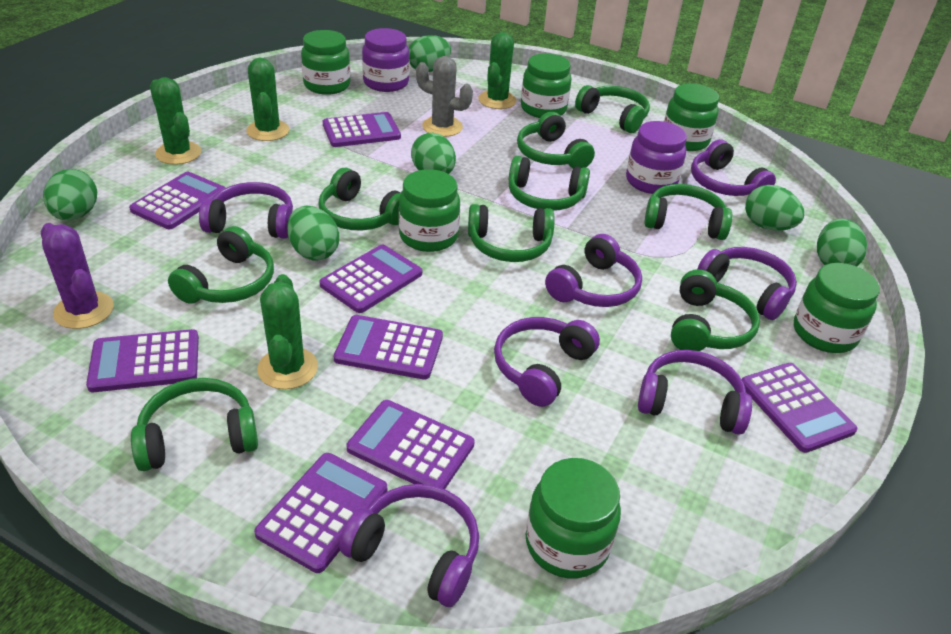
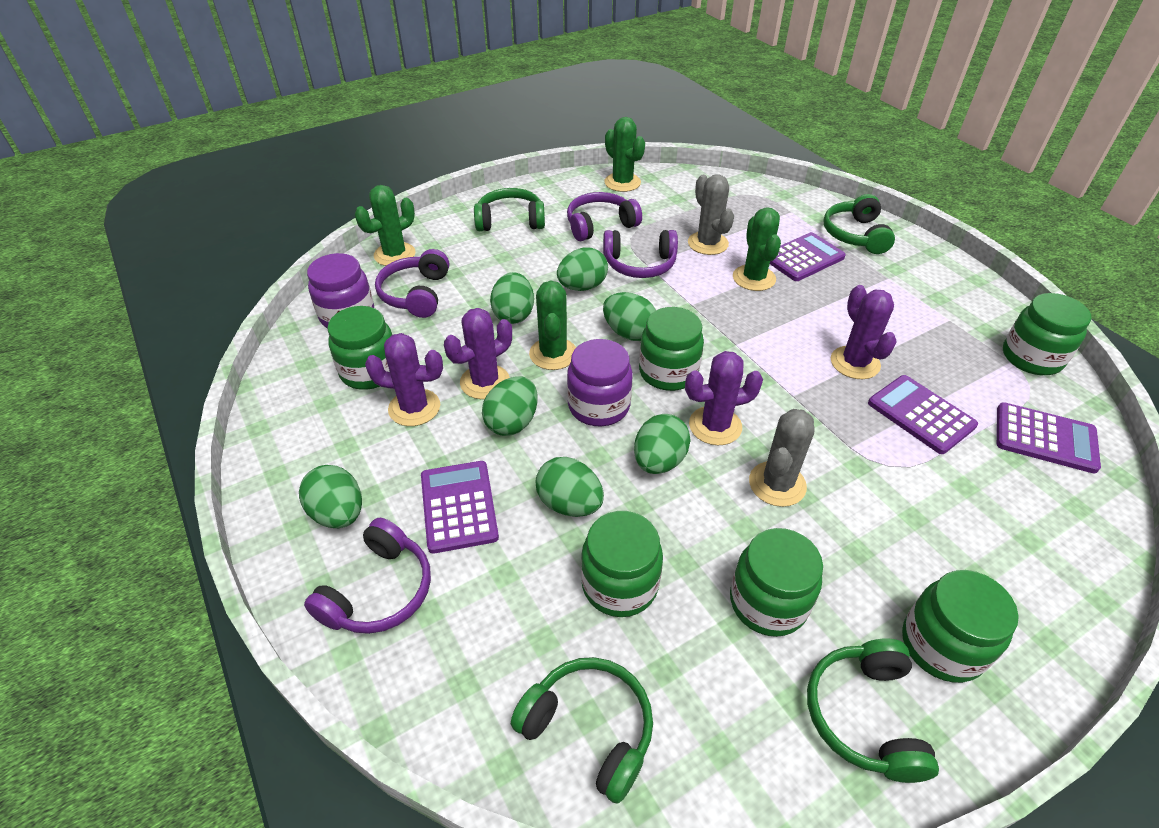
green egg: 6 -> 7
green headphones: 9 -> 4
grey cactus: 1 -> 2
purple cactus: 1 -> 4
purple calculator: 8 -> 4
purple headphones: 7 -> 4

